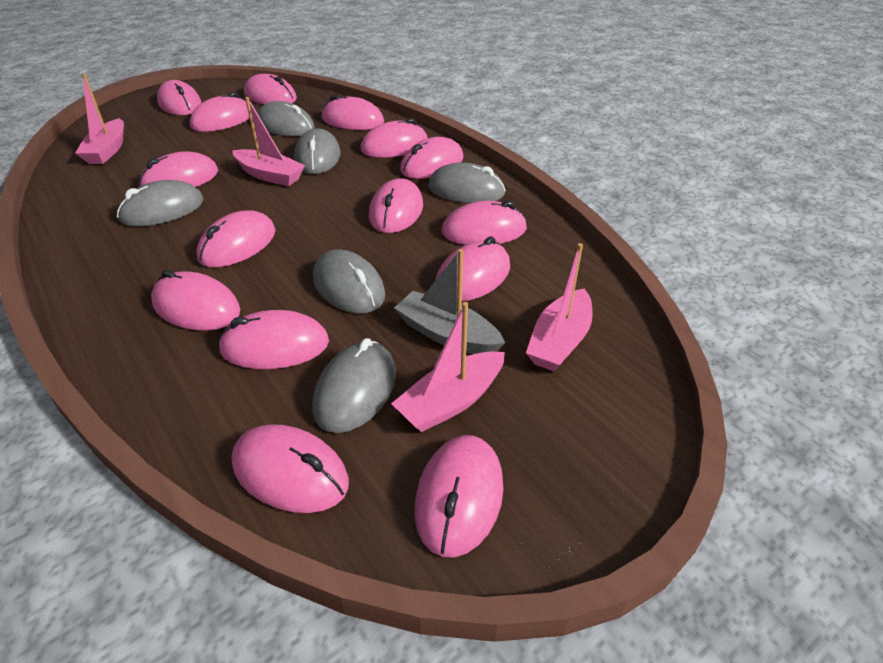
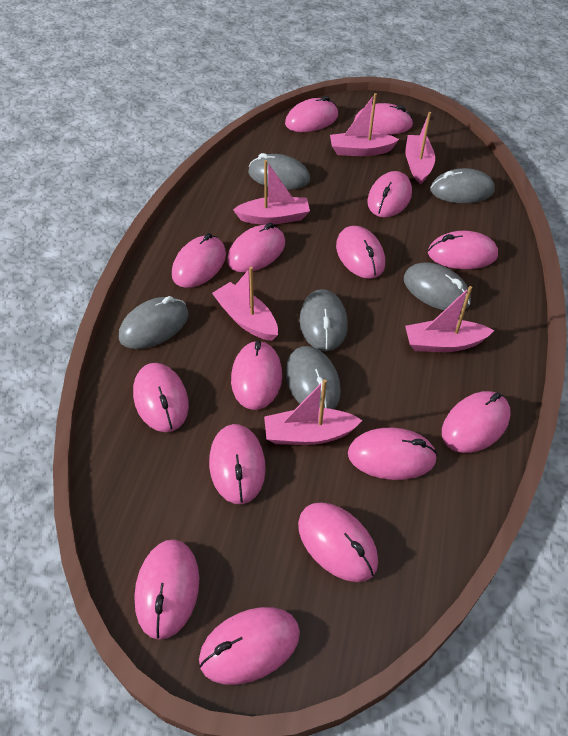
grey boat: 1 -> 0
pink boat: 4 -> 6

